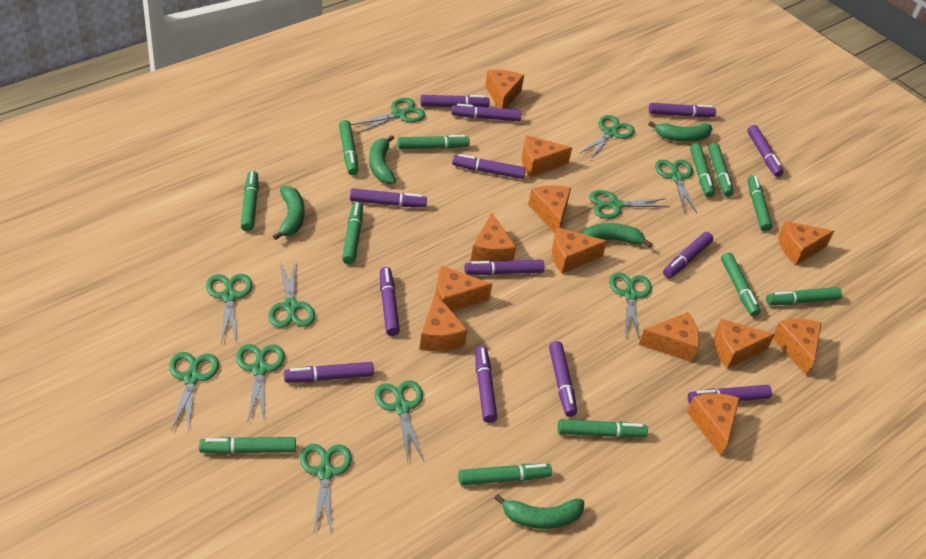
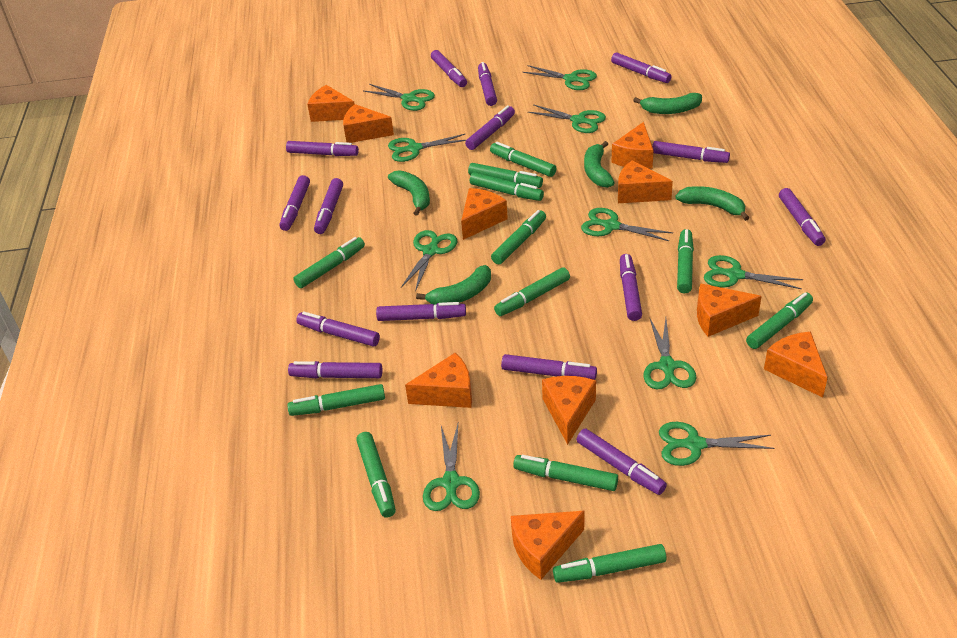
green scissors: 11 -> 10
orange cheese: 12 -> 10
purple marker: 13 -> 15

